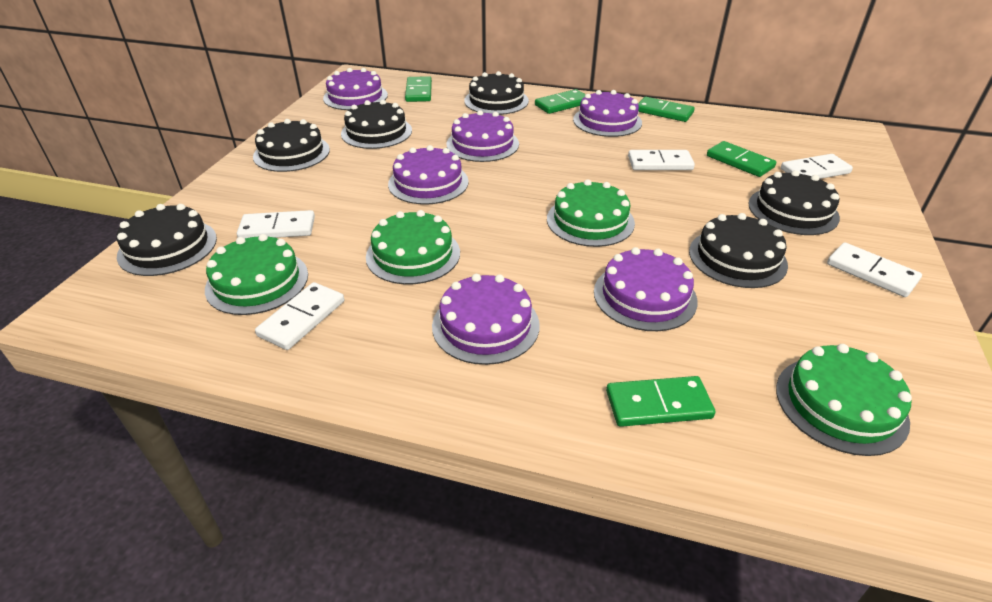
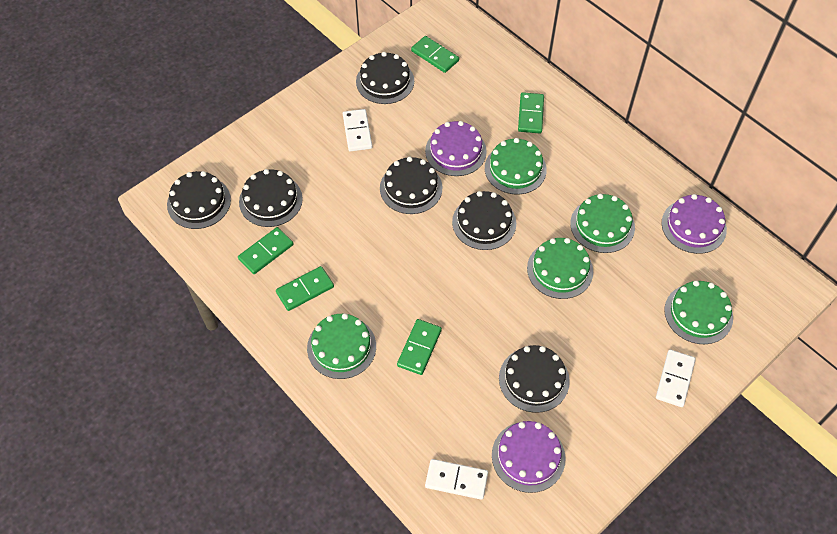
green cake: 4 -> 5
purple cake: 6 -> 3
white domino: 5 -> 3

